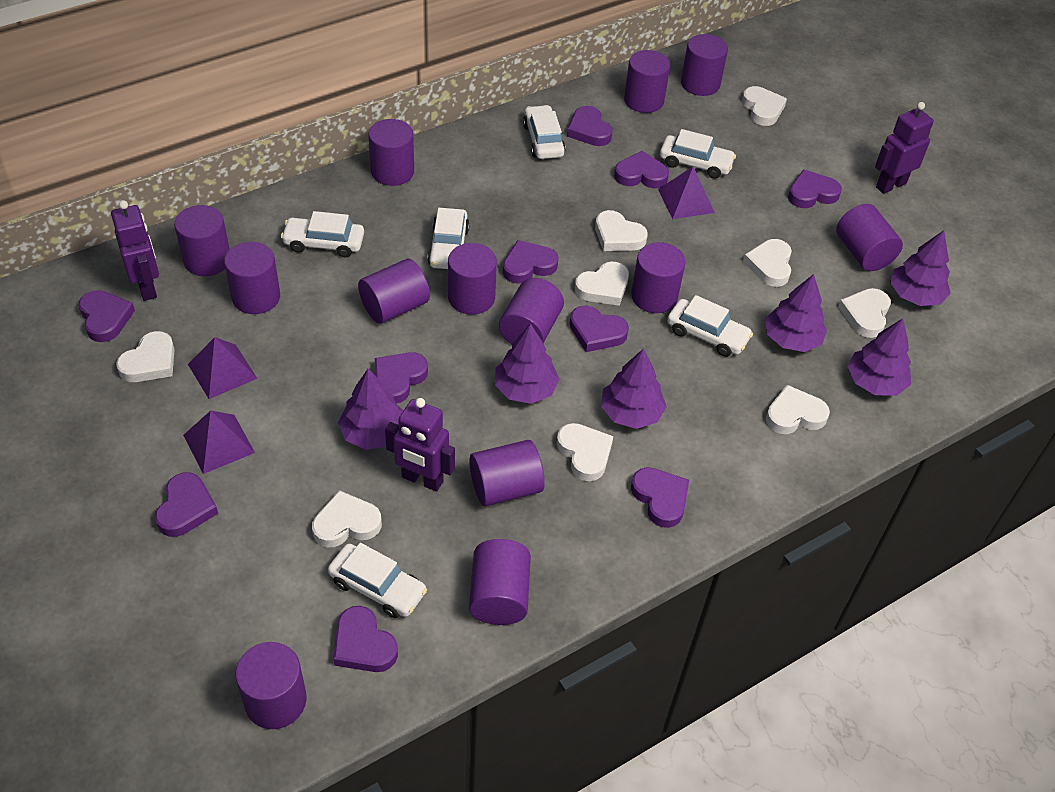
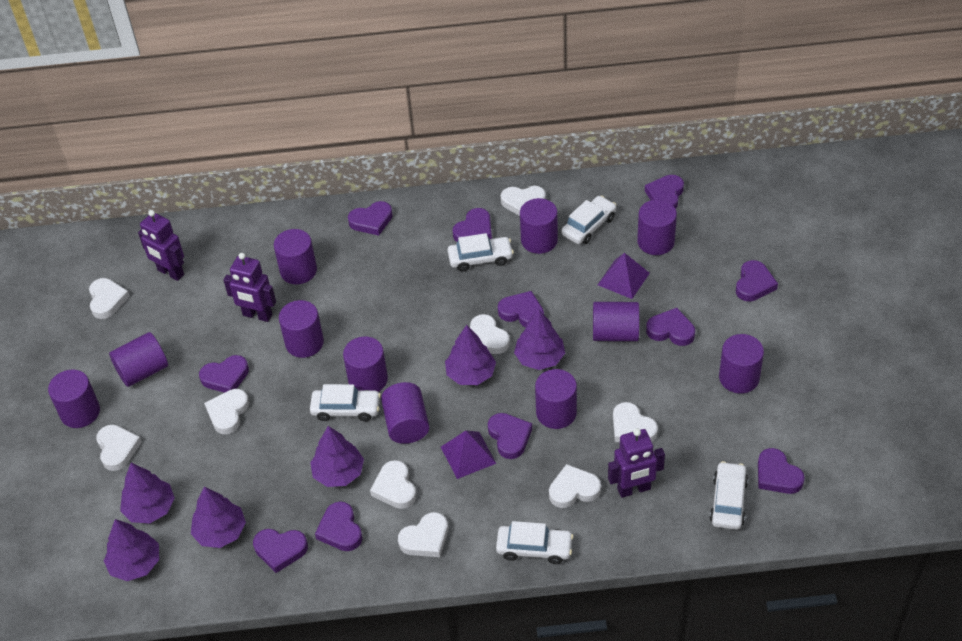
purple cylinder: 13 -> 11
purple heart: 10 -> 11
purple pyramid: 3 -> 2
white car: 6 -> 5

